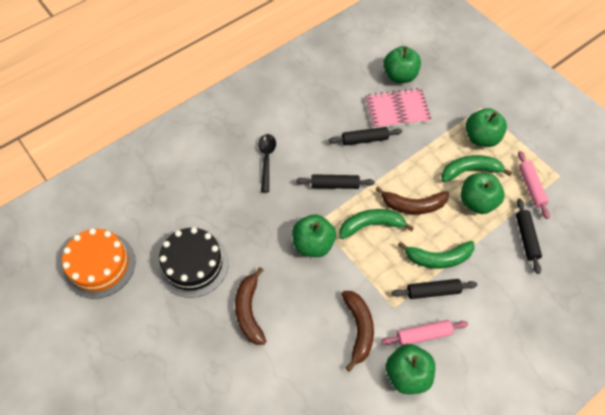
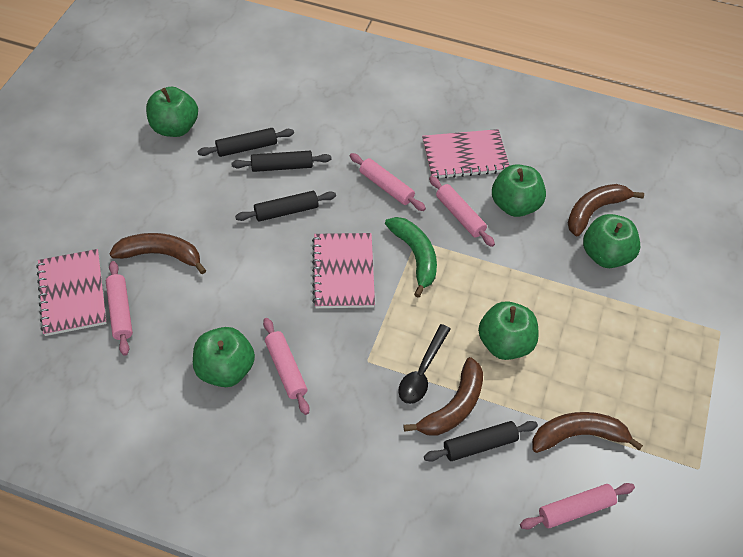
black cake: 1 -> 0
brown banana: 3 -> 4
green banana: 3 -> 1
orange cake: 1 -> 0
pink notebook: 1 -> 3
pink rolling pin: 2 -> 5

